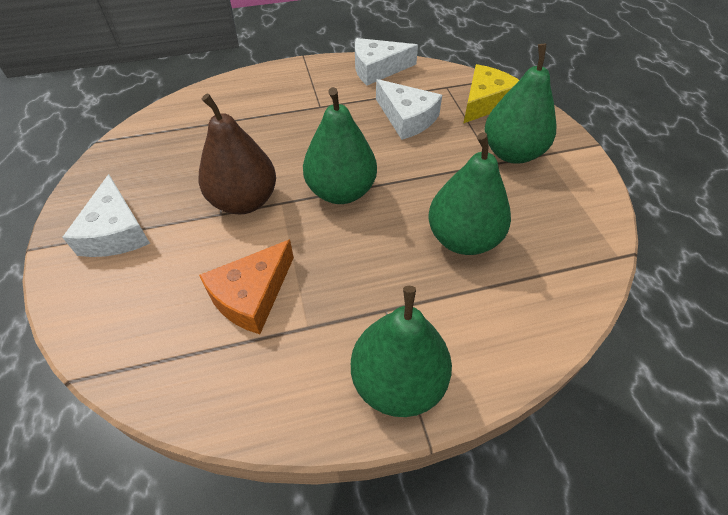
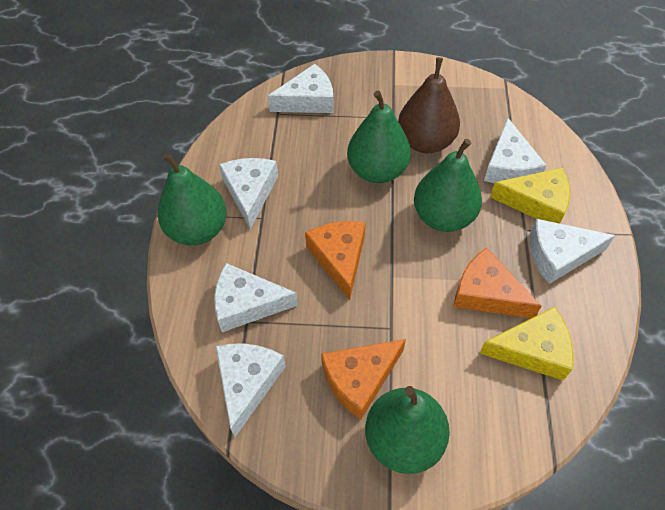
orange cheese: 1 -> 3
white cheese: 3 -> 6
yellow cheese: 1 -> 2

